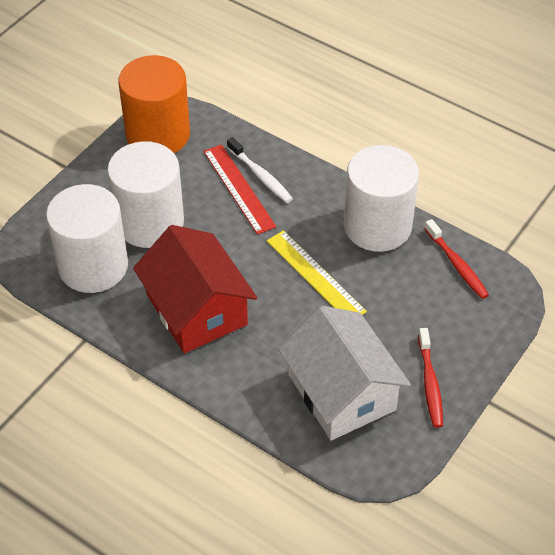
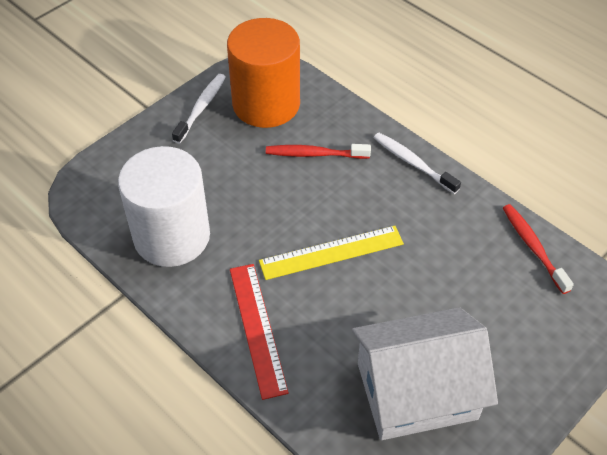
red house: 1 -> 0
white cylinder: 3 -> 1
white toothbrush: 1 -> 2

